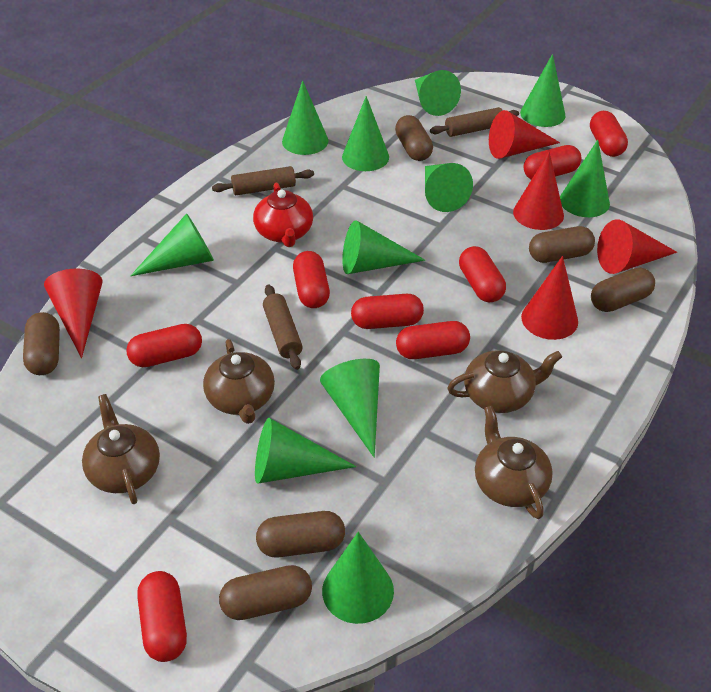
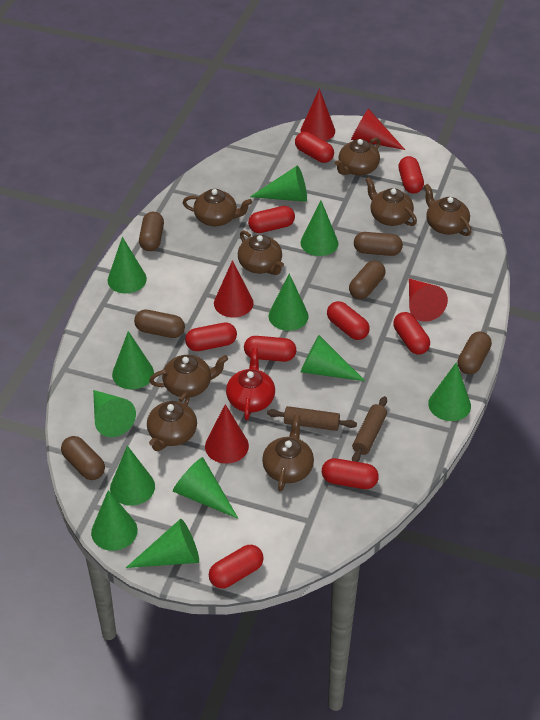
brown rolling pin: 3 -> 2
brown teapot: 4 -> 8
green cone: 11 -> 12
red capsule: 8 -> 9

